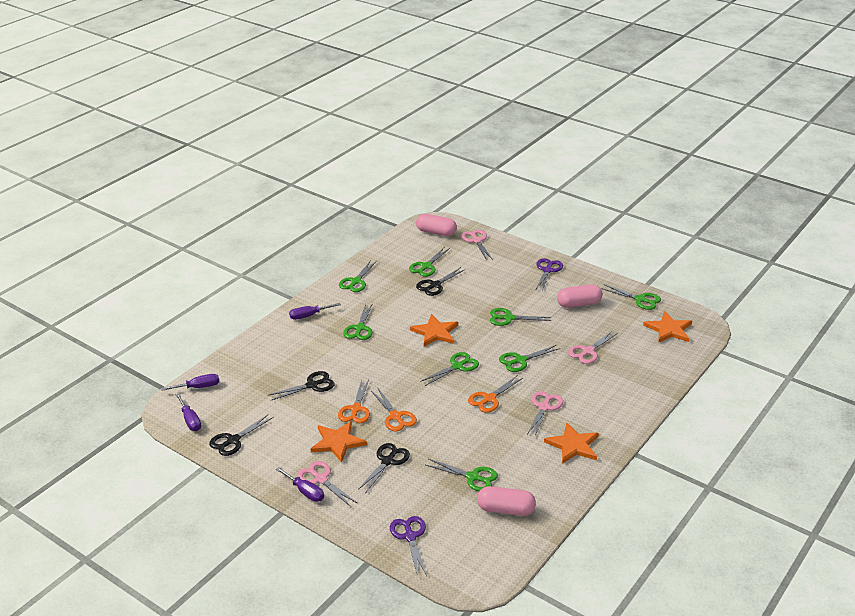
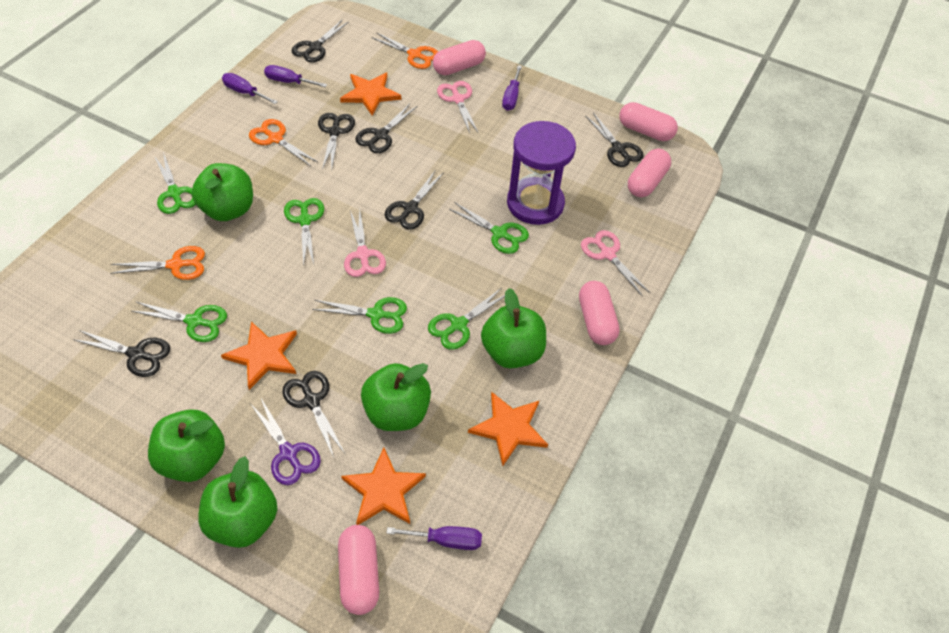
black scissors: 4 -> 7
green apple: 0 -> 5
green scissors: 8 -> 6
pink capsule: 3 -> 5
pink scissors: 4 -> 3
purple hourglass: 0 -> 1
purple scissors: 2 -> 1

